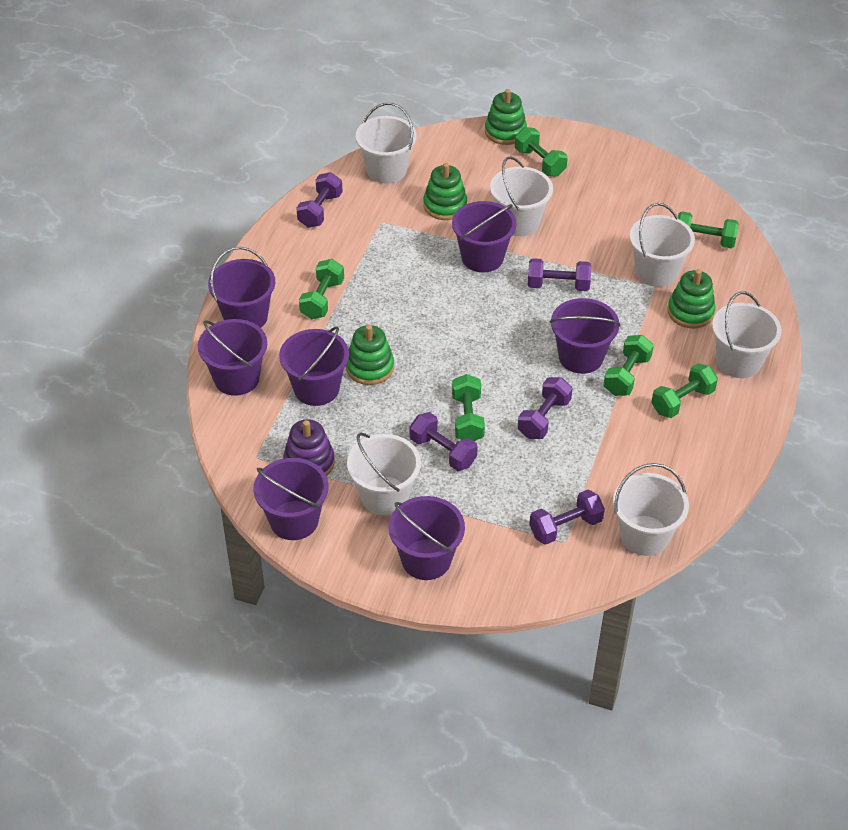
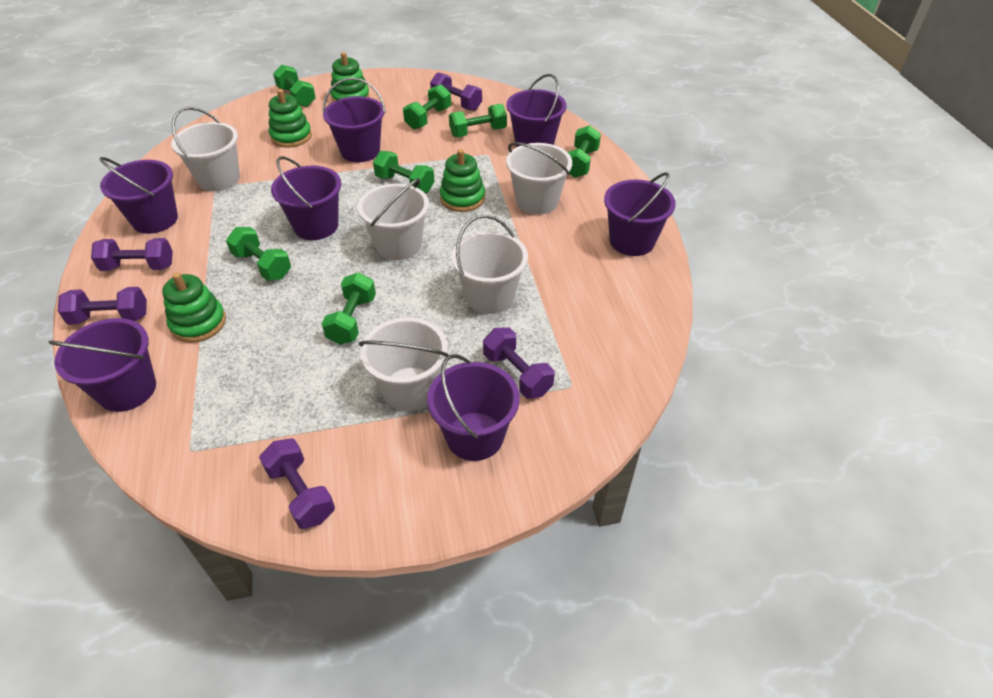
green dumbbell: 6 -> 7
purple stacking toy: 1 -> 0
white bucket: 6 -> 5

